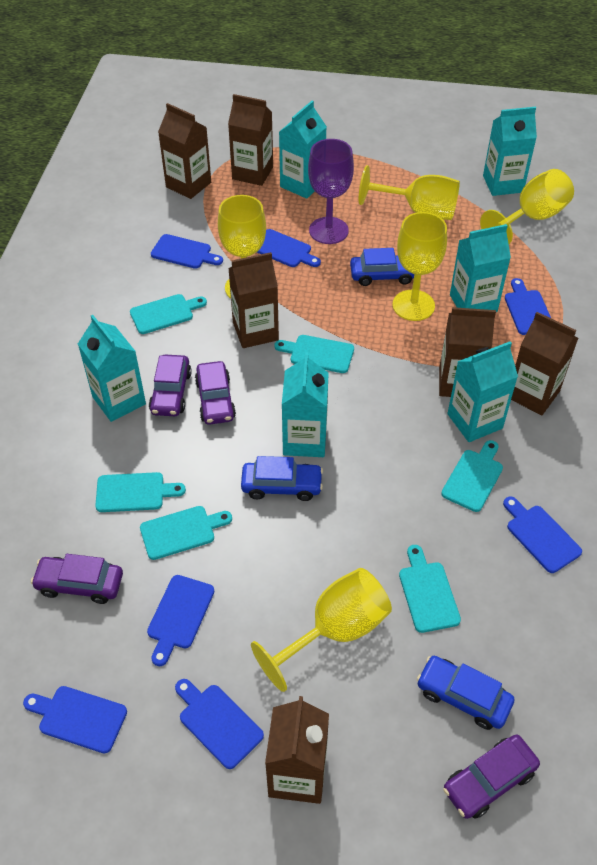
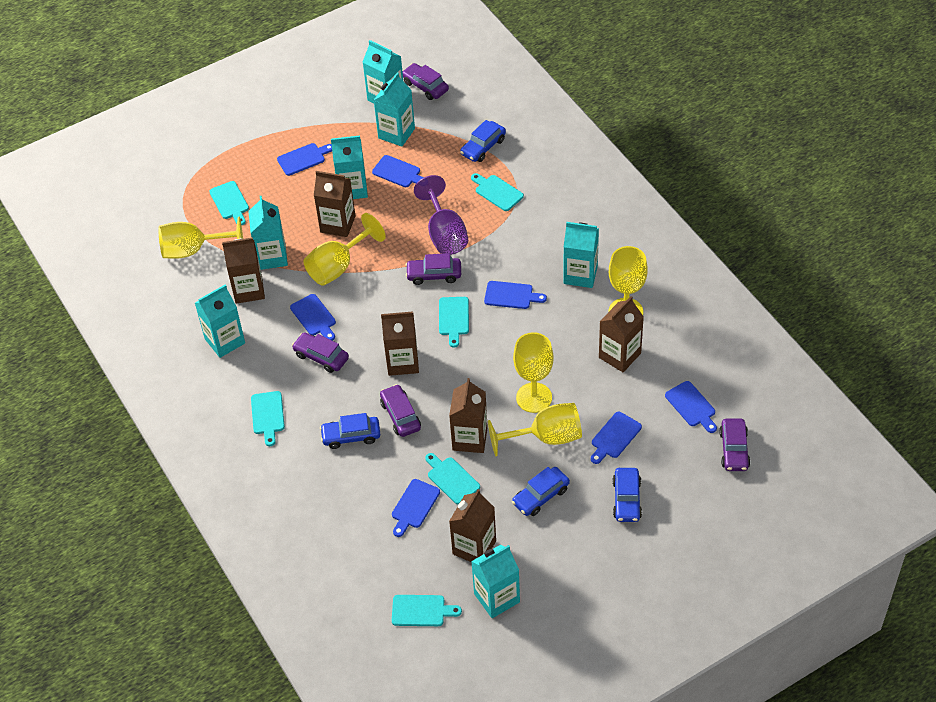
blue car: 3 -> 4
purple car: 4 -> 5
turquoise carton: 6 -> 7

